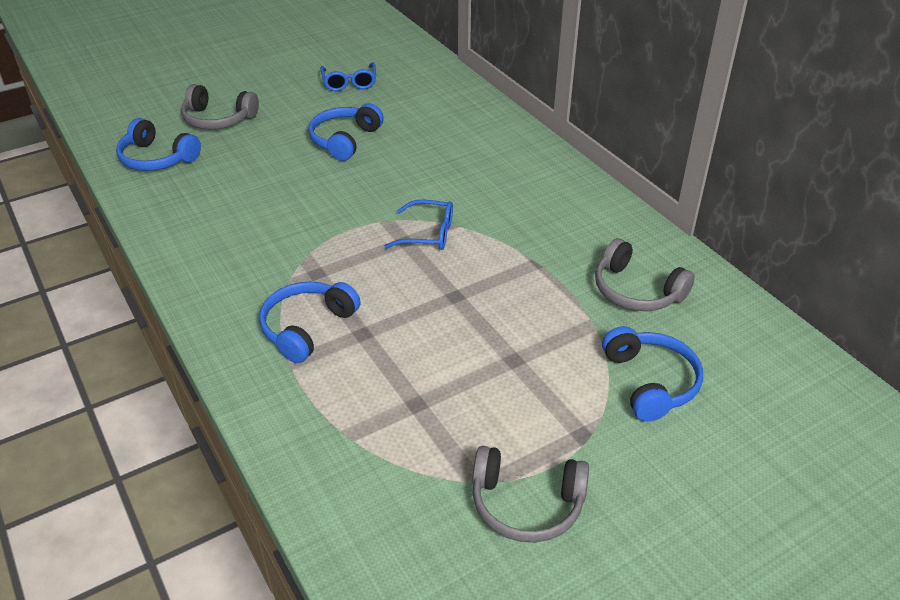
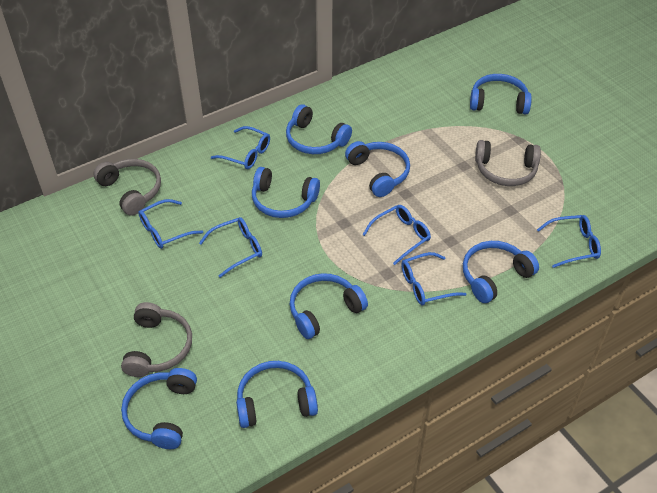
blue glasses: 2 -> 6
blue headphones: 4 -> 8

